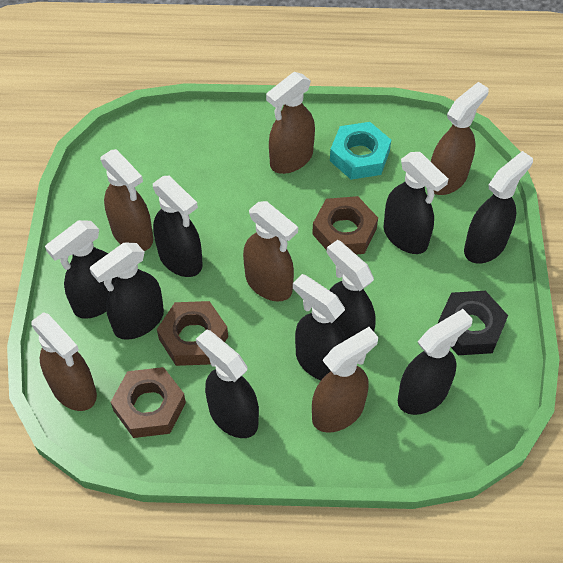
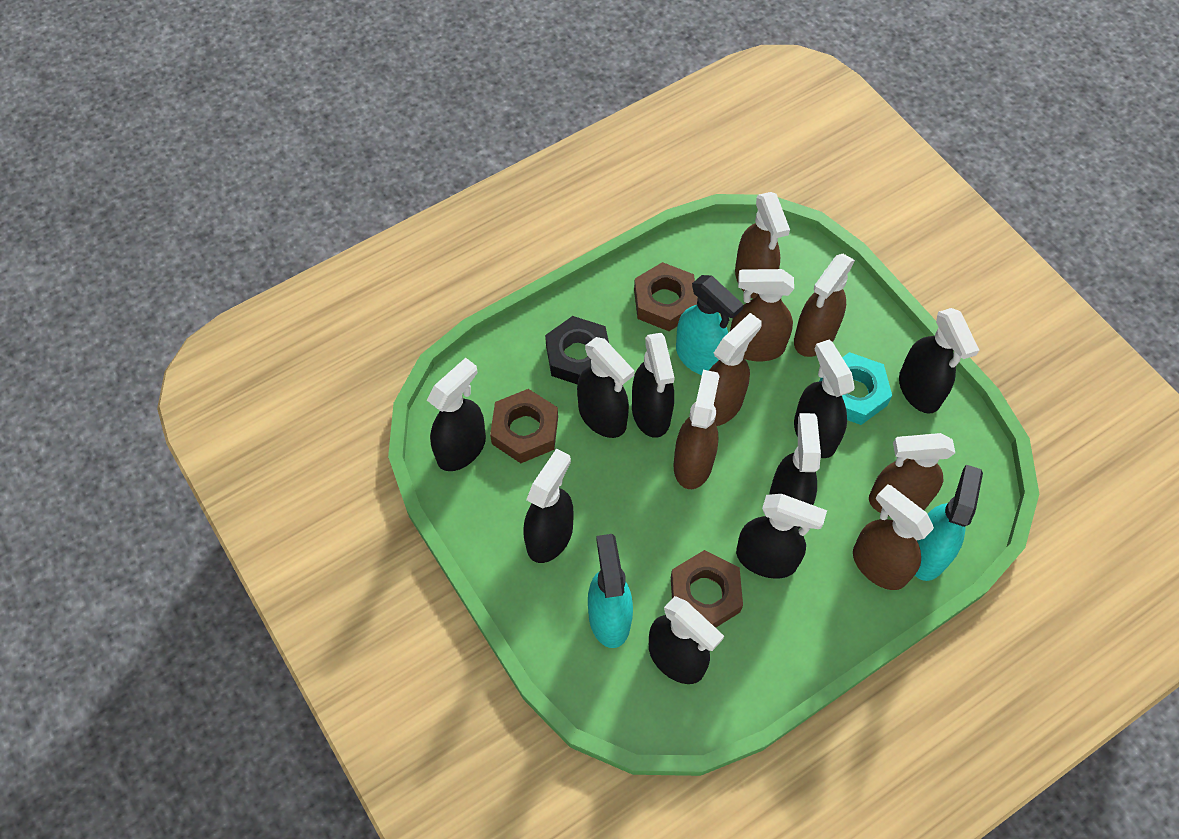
brown spray bottle: 6 -> 7
turquoise spray bottle: 0 -> 3

